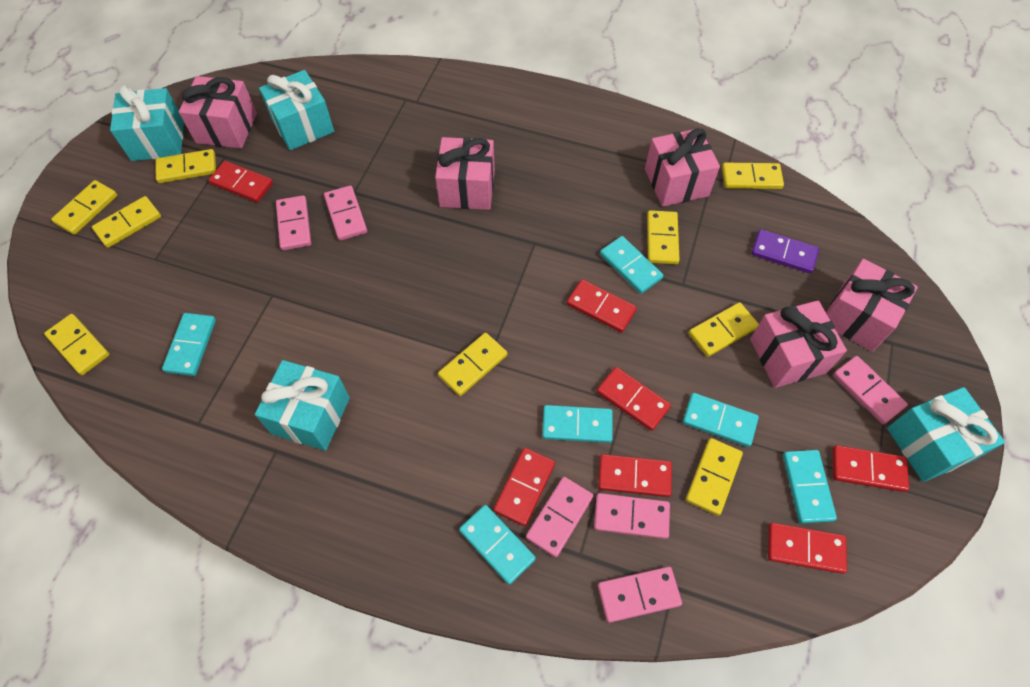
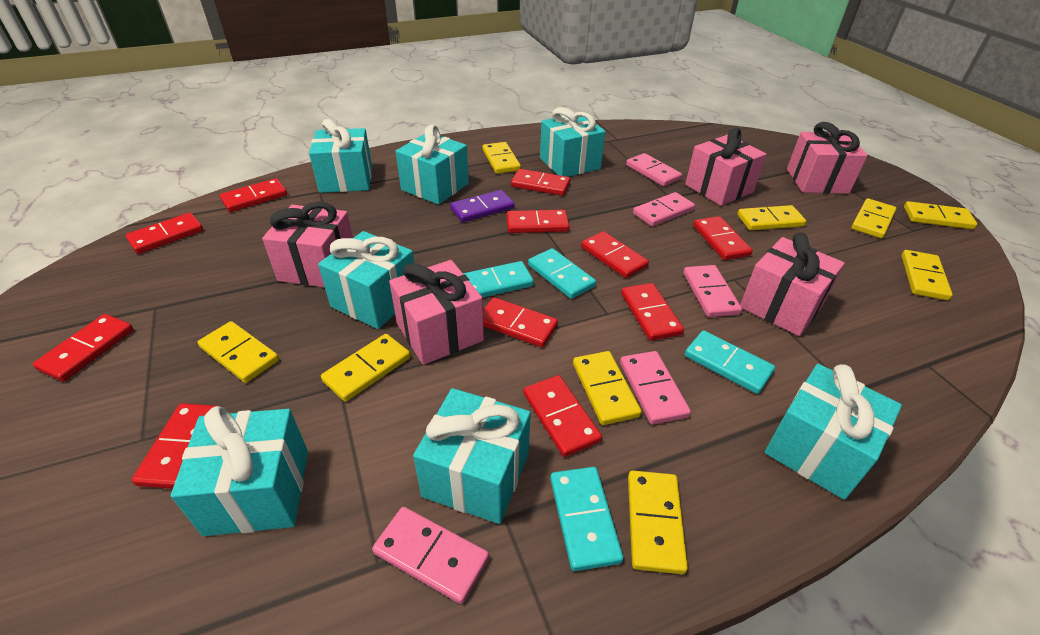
pink domino: 6 -> 5
red domino: 7 -> 11
turquoise domino: 6 -> 4
turquoise gift: 4 -> 7

